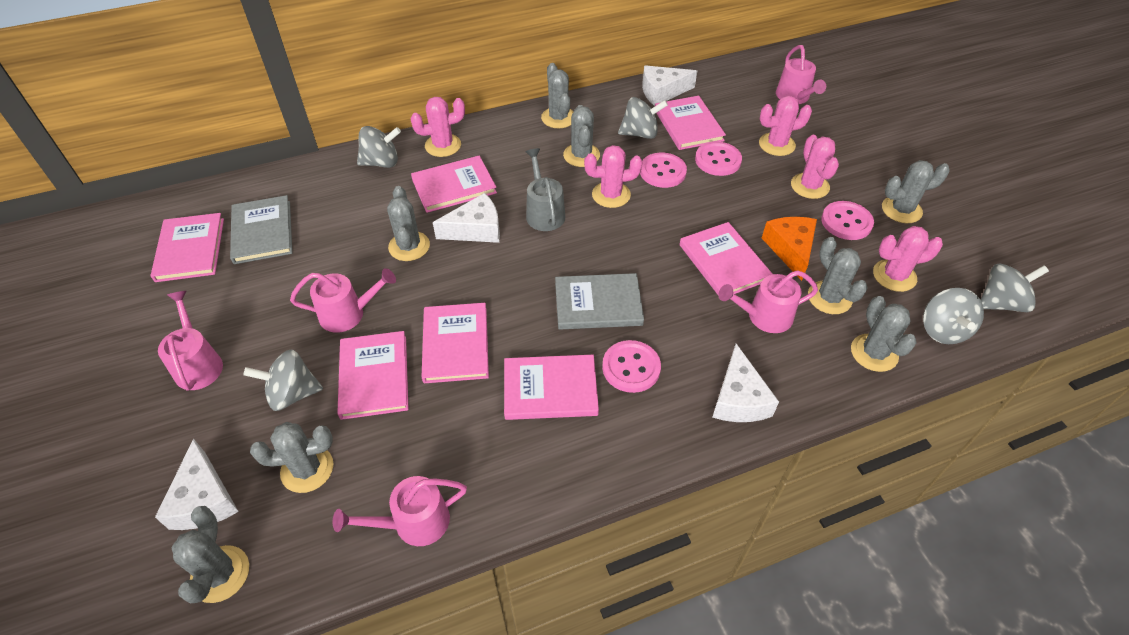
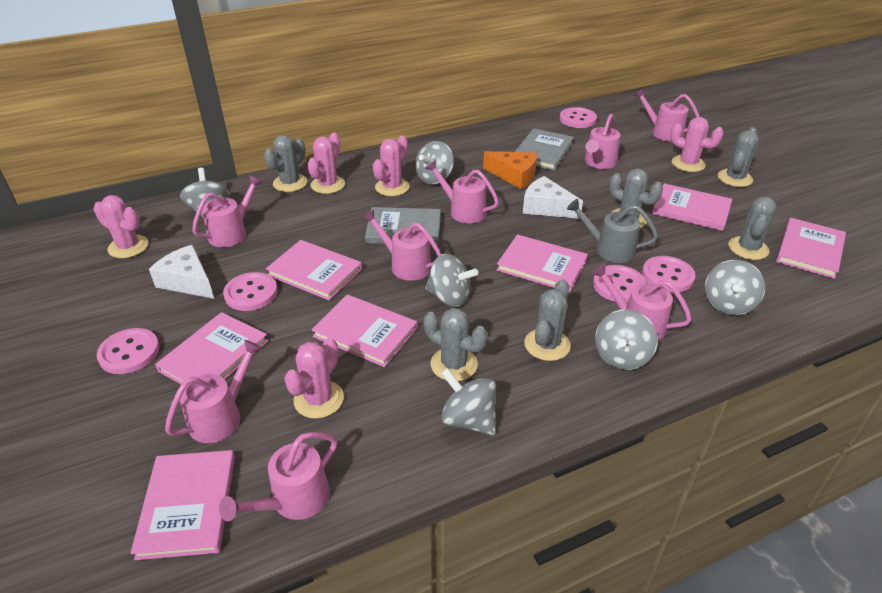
grey cactus: 8 -> 6
grey spinning top: 5 -> 6
pink button: 4 -> 5
pink watering can: 5 -> 8
white cheese: 4 -> 2

